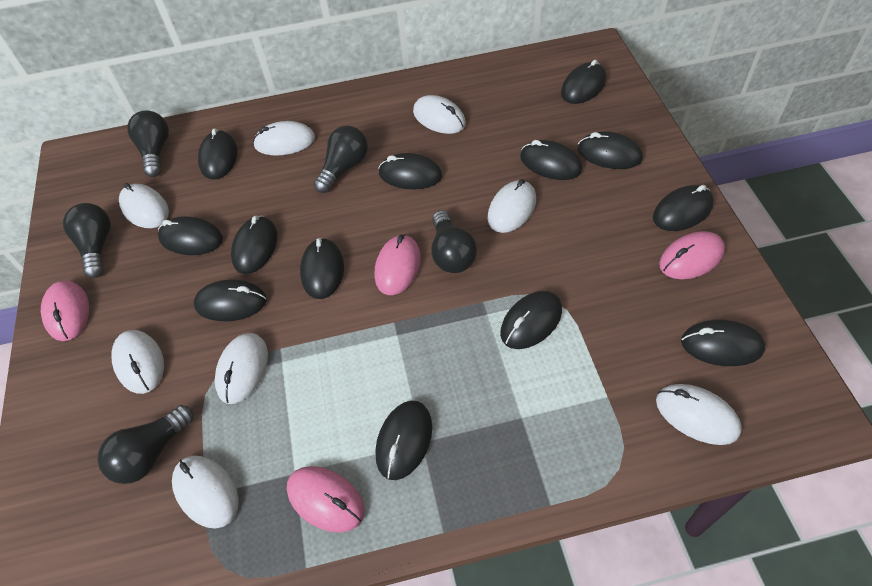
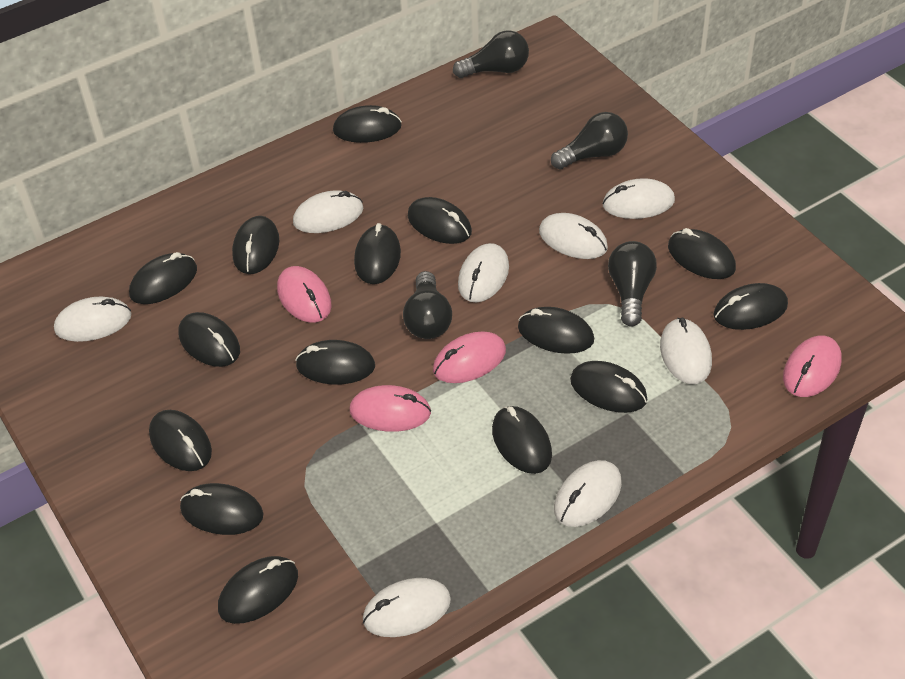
black light bulb: 5 -> 4
black mouse: 13 -> 15

